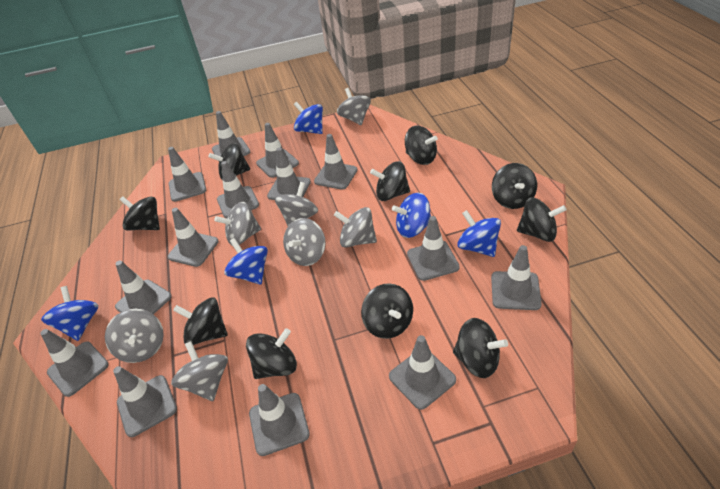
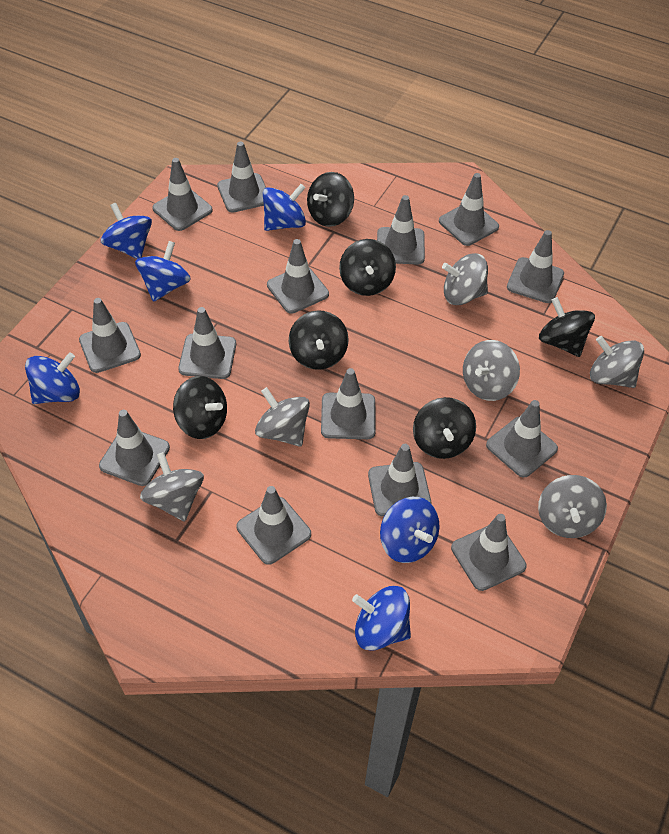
black spinning top: 10 -> 6
blue spinning top: 5 -> 6
grey spinning top: 7 -> 6

